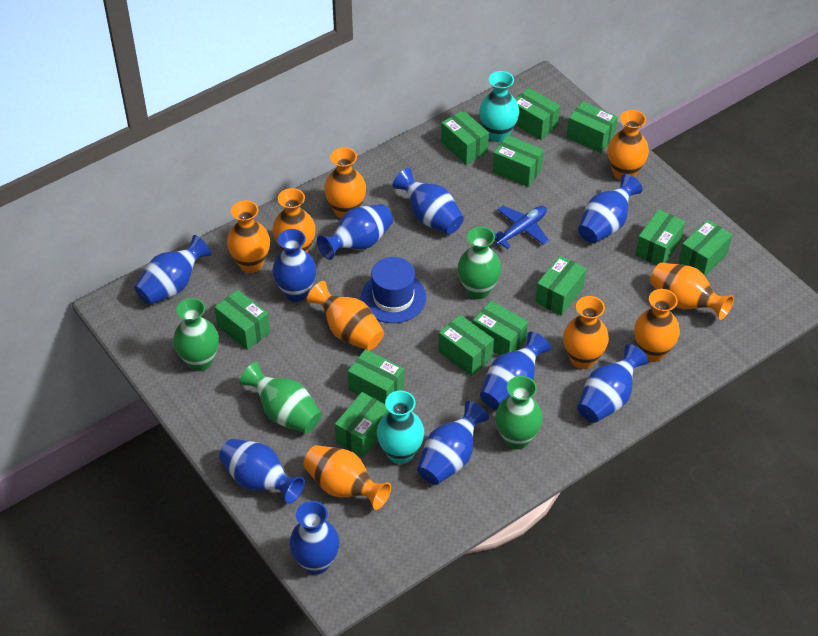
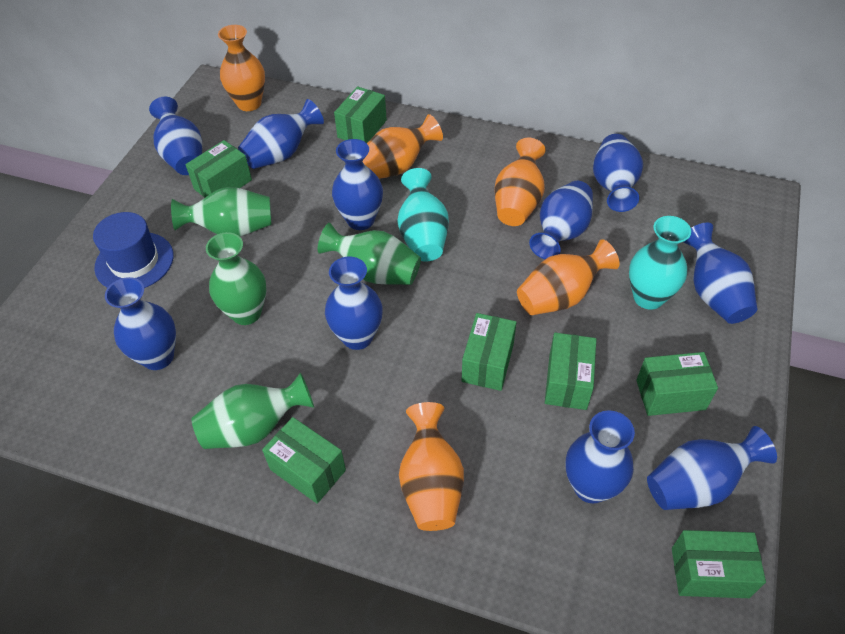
blue plane: 1 -> 0
green box: 12 -> 7
orange vase: 9 -> 5

